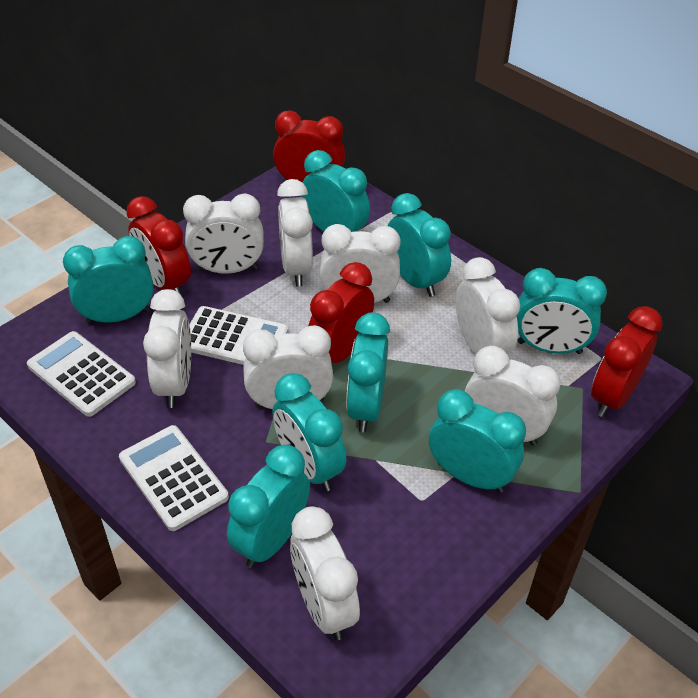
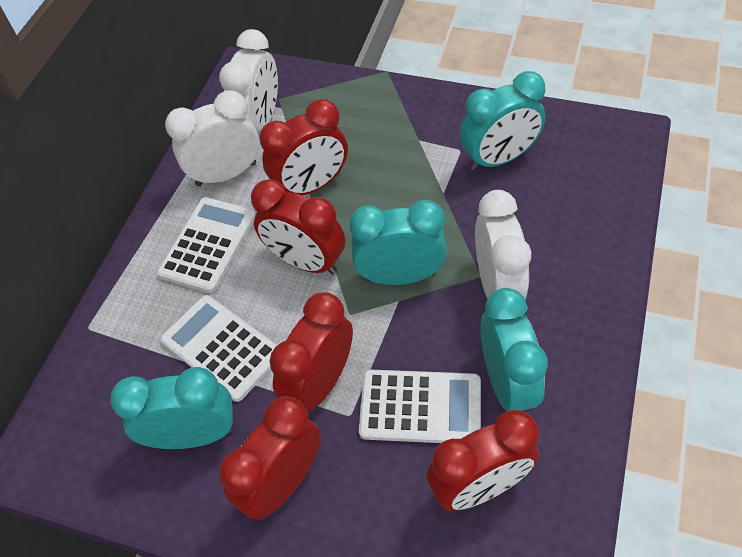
red clock: 4 -> 5
turquoise clock: 8 -> 4
white clock: 8 -> 3

